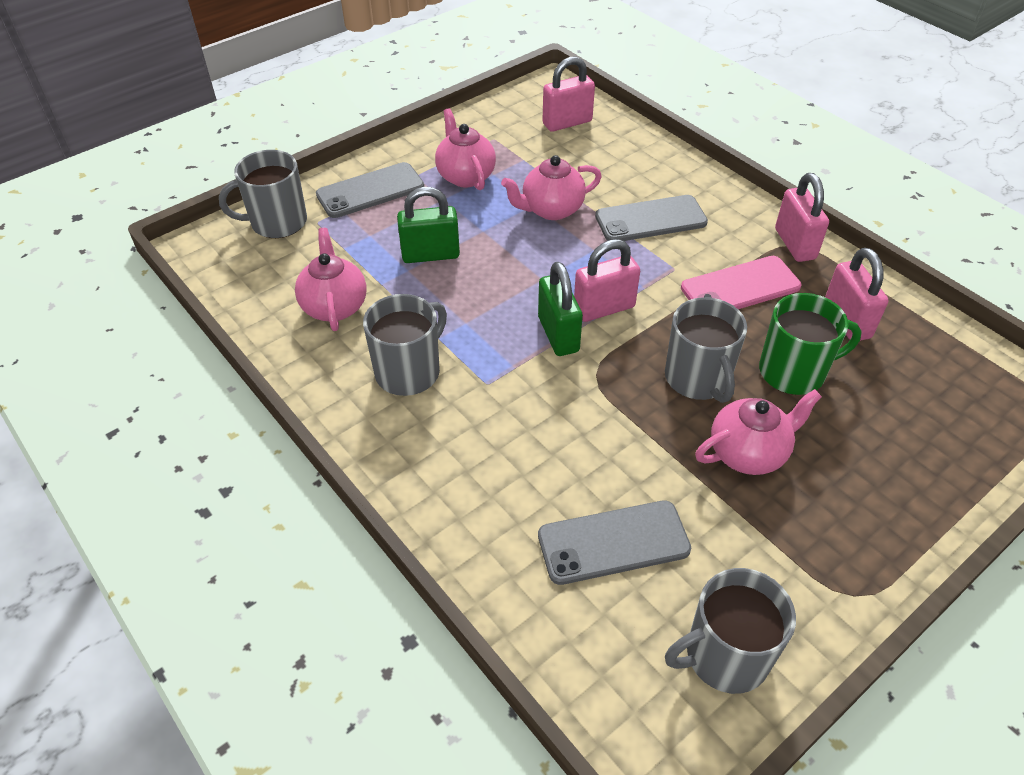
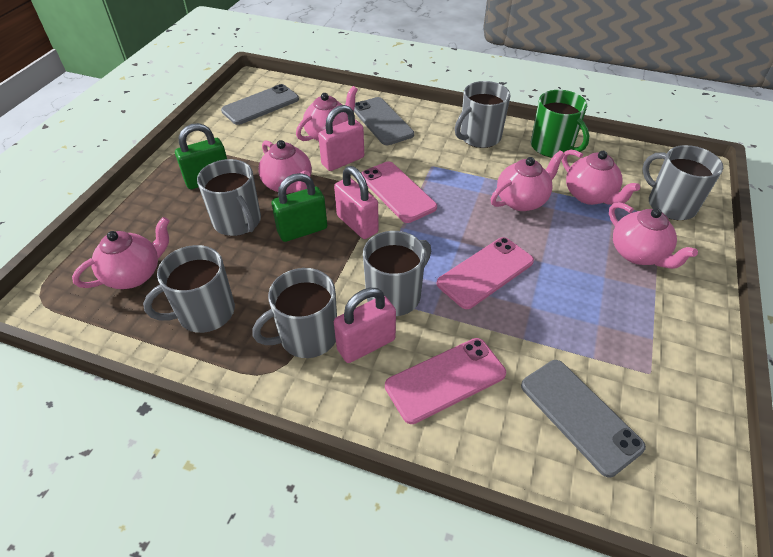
grey mug: 4 -> 6
pink padlock: 4 -> 3
pink phone: 1 -> 3
pink teapot: 4 -> 6

